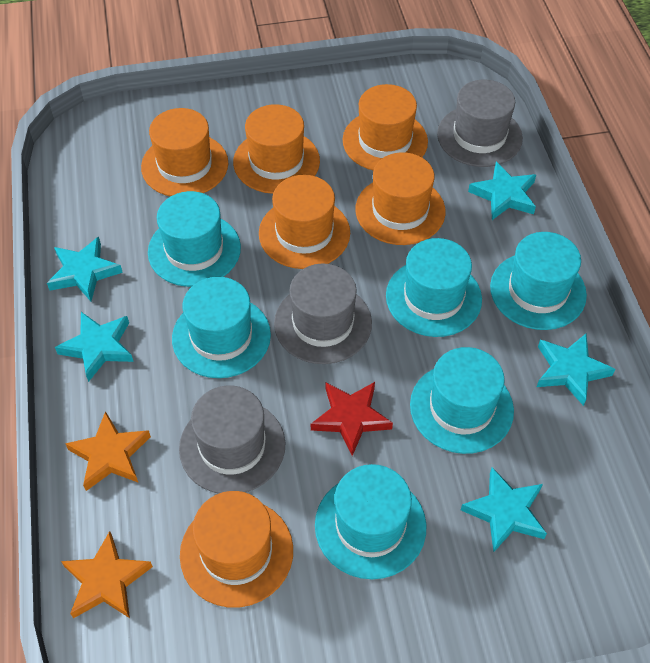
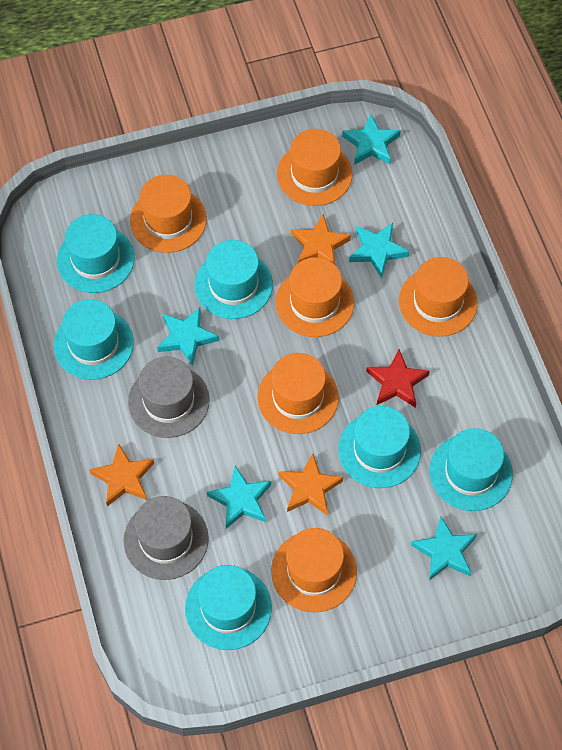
grey hat: 3 -> 2
orange star: 2 -> 3

